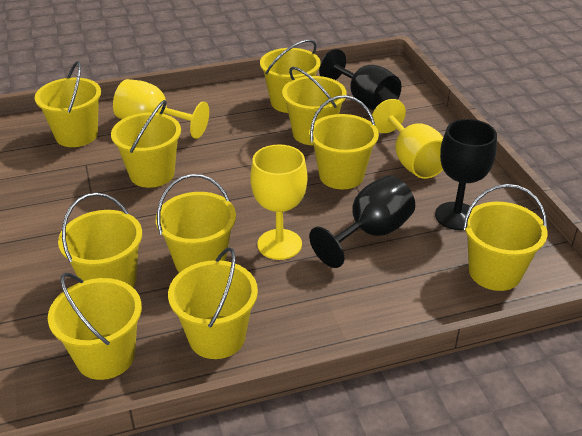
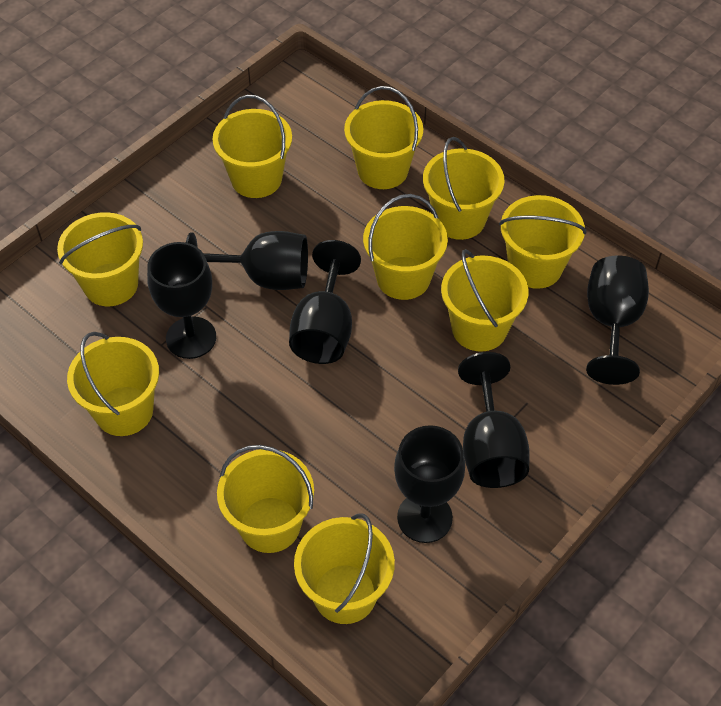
black goblet: 3 -> 6
yellow goblet: 3 -> 0

